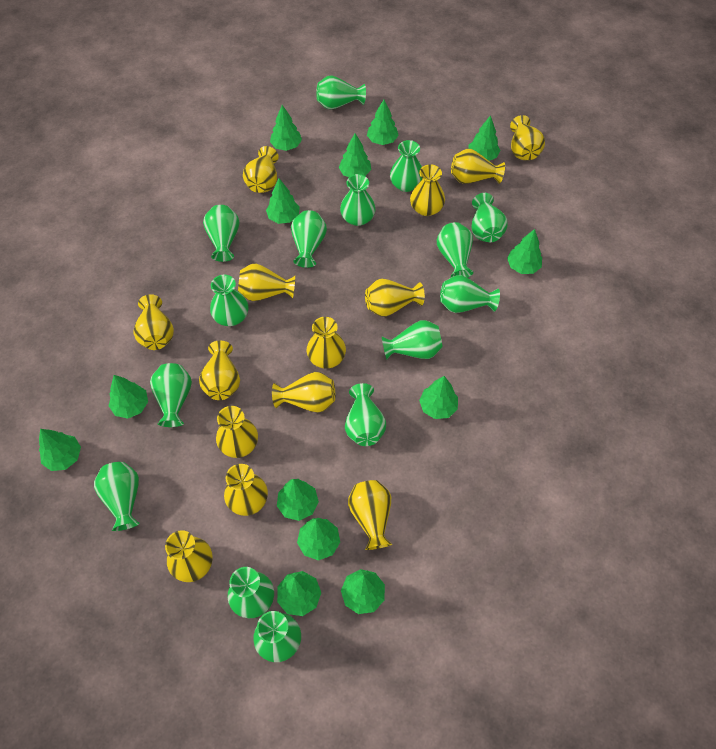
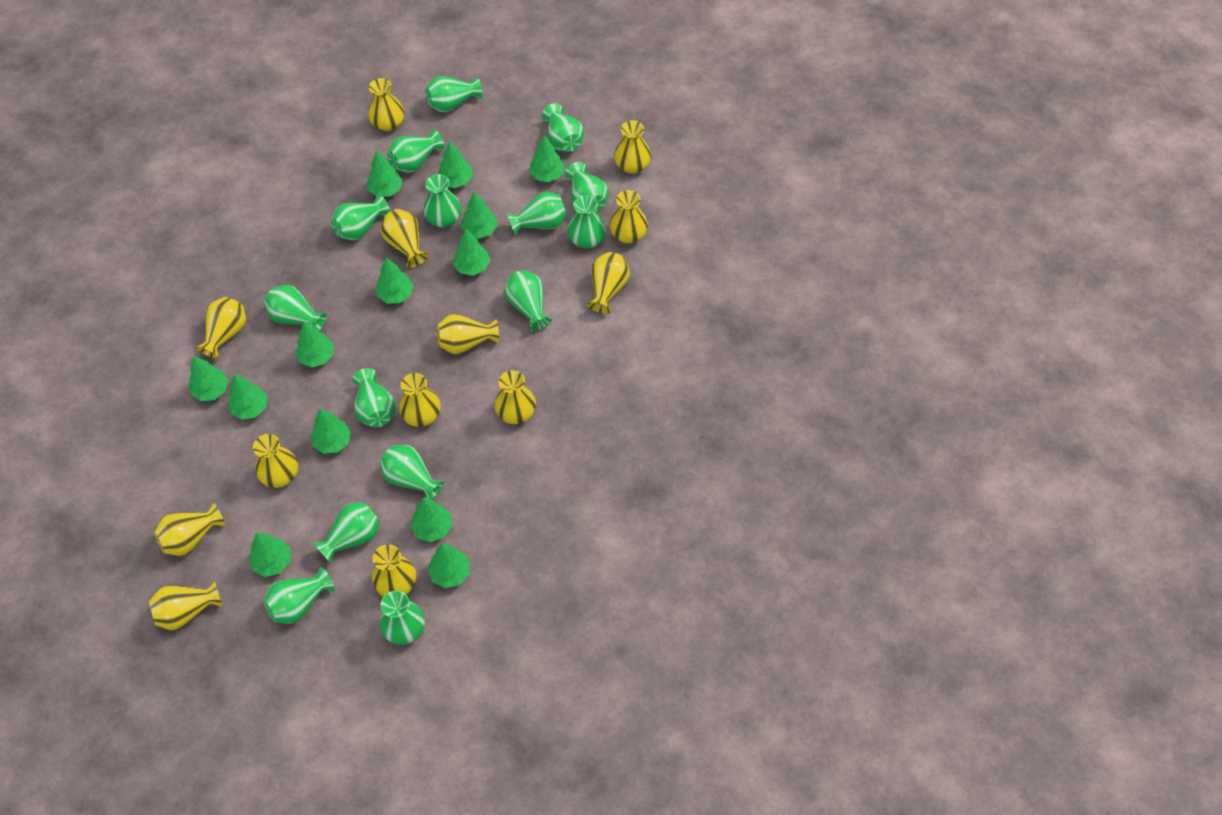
yellow vase: 14 -> 13

